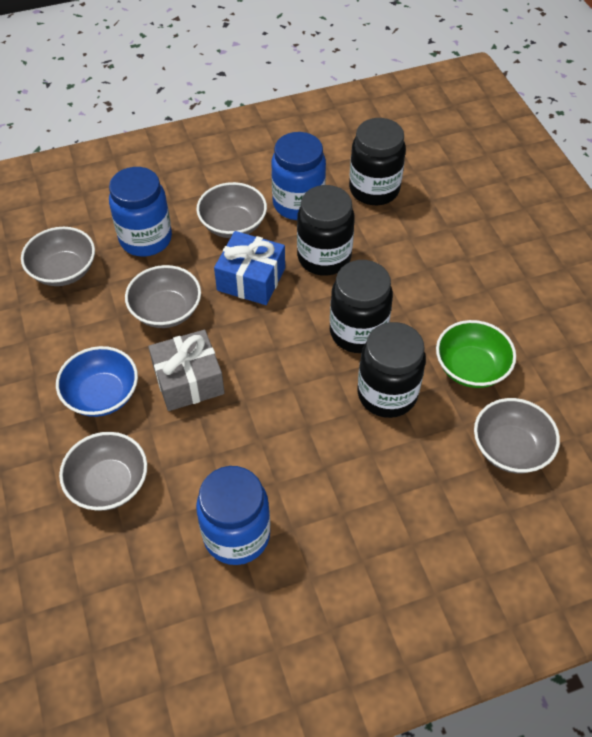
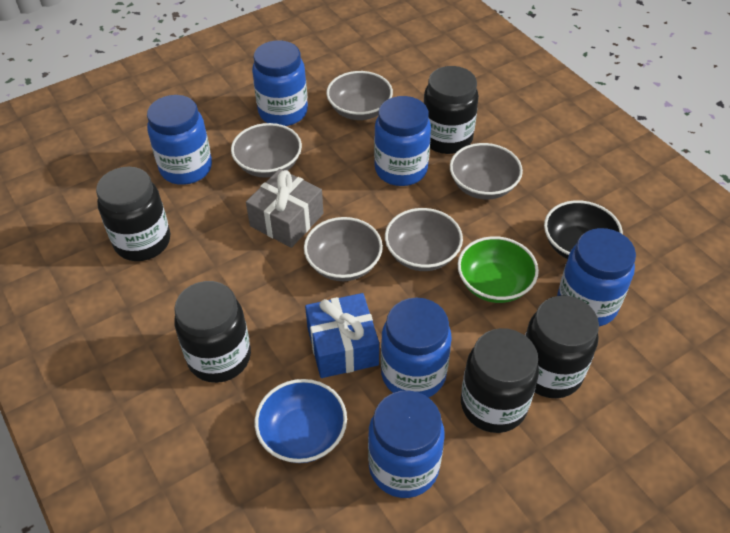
black bowl: 0 -> 1
black jar: 4 -> 5
blue jar: 3 -> 6

